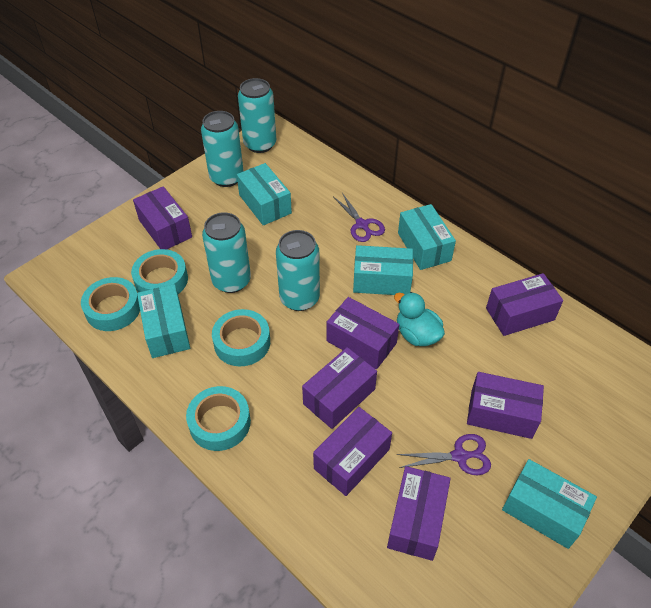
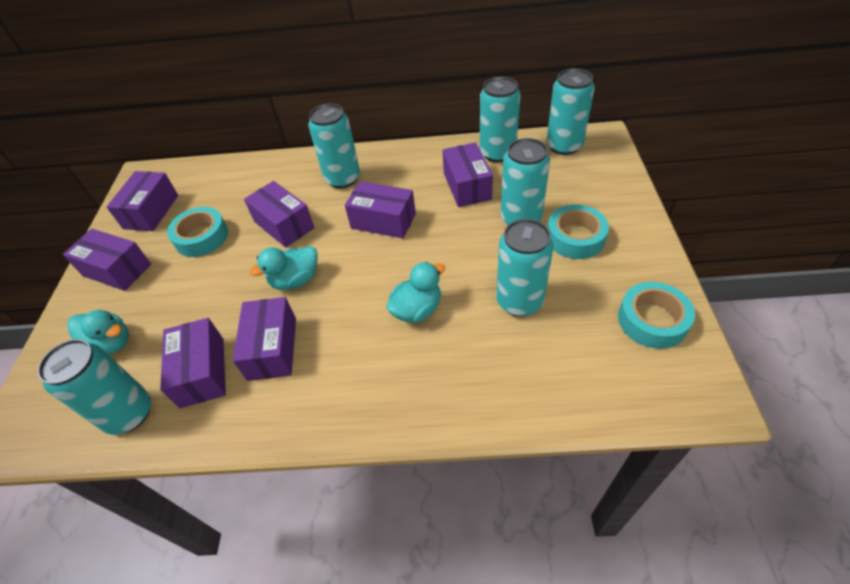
purple scissors: 2 -> 0
turquoise box: 5 -> 0
turquoise can: 4 -> 6
turquoise duck: 1 -> 3
turquoise tape: 4 -> 3

